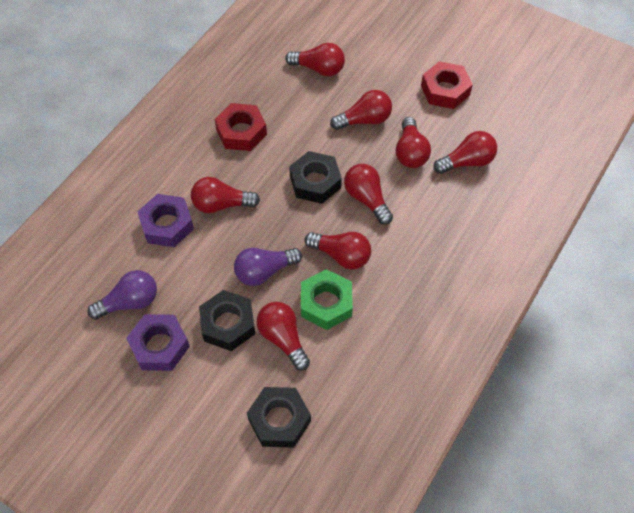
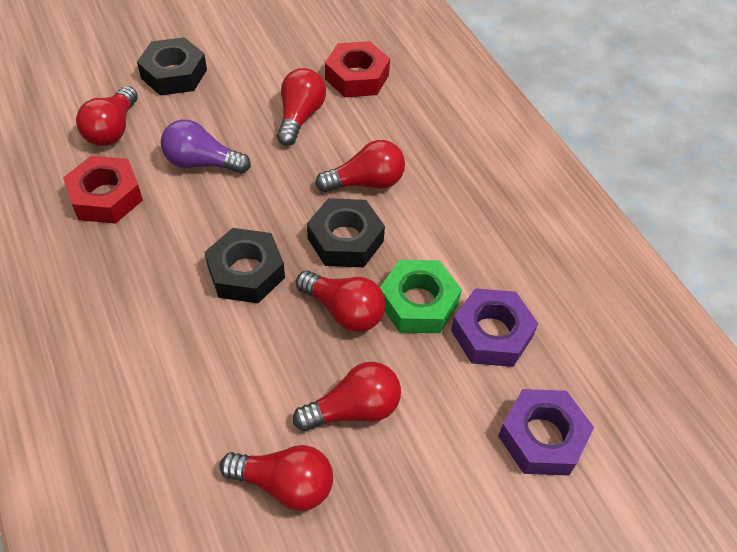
purple light bulb: 2 -> 1
red light bulb: 8 -> 6

